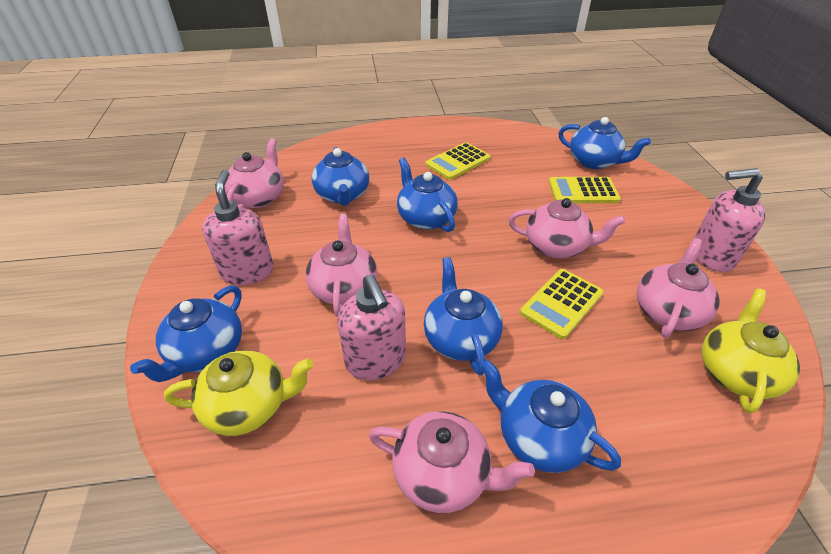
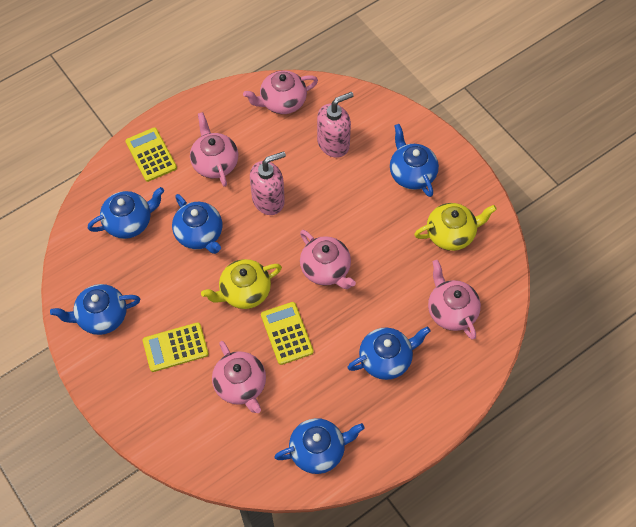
pink soap dispenser: 3 -> 2

